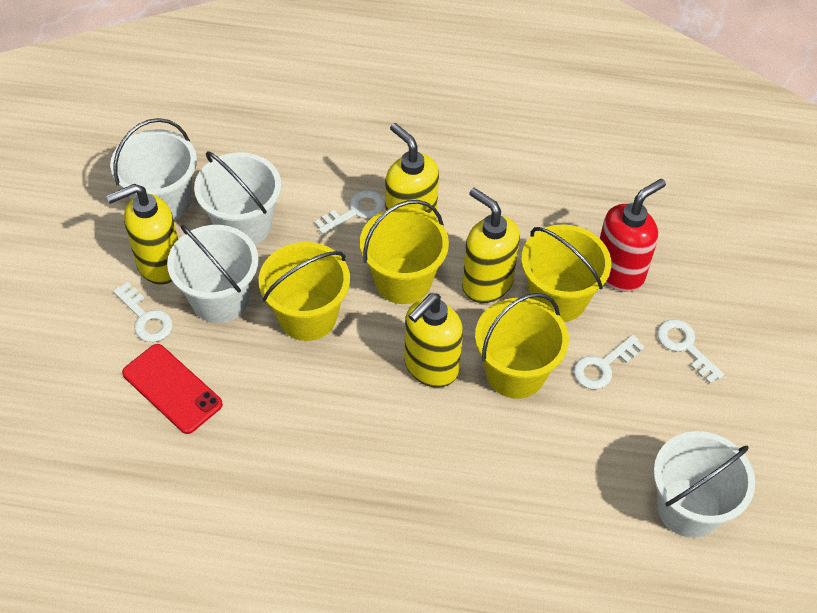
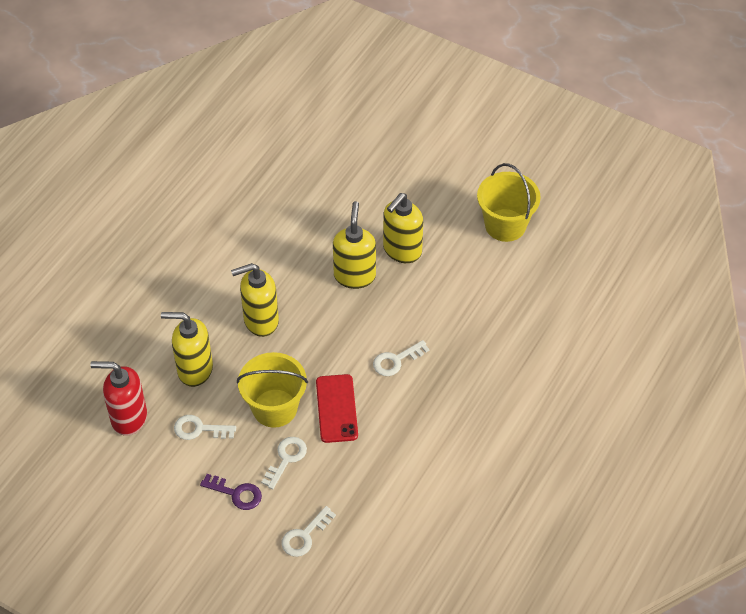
purple key: 0 -> 1
white bucket: 4 -> 0
yellow bucket: 4 -> 2

